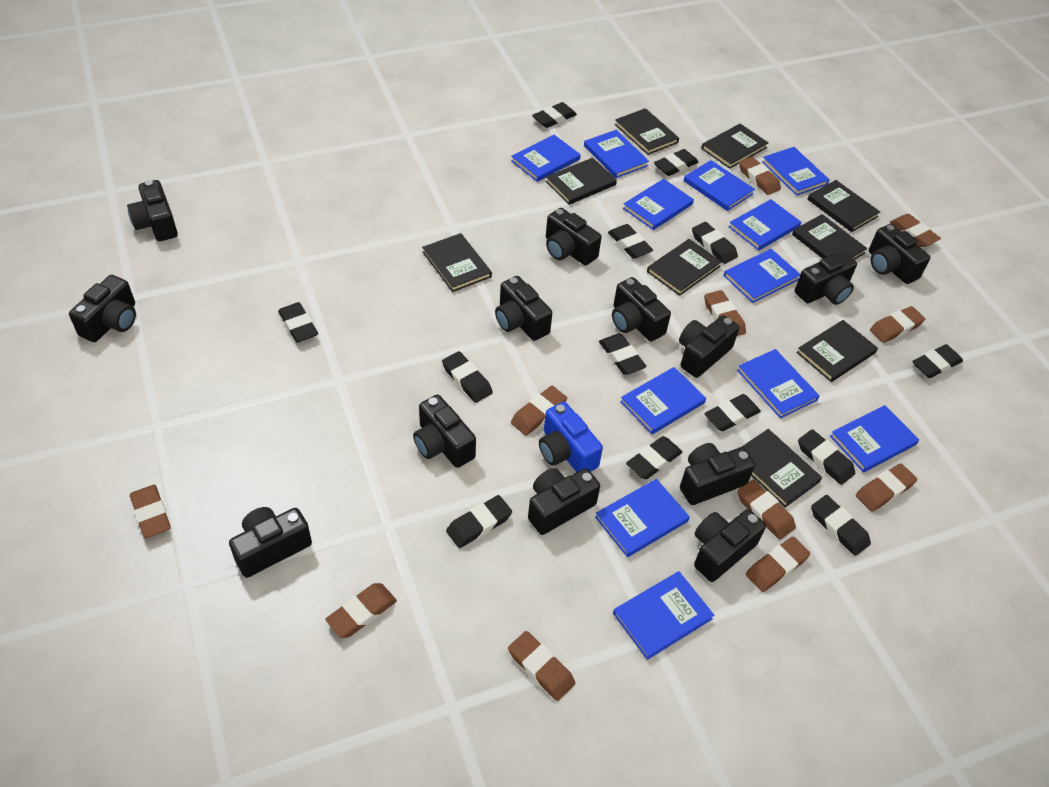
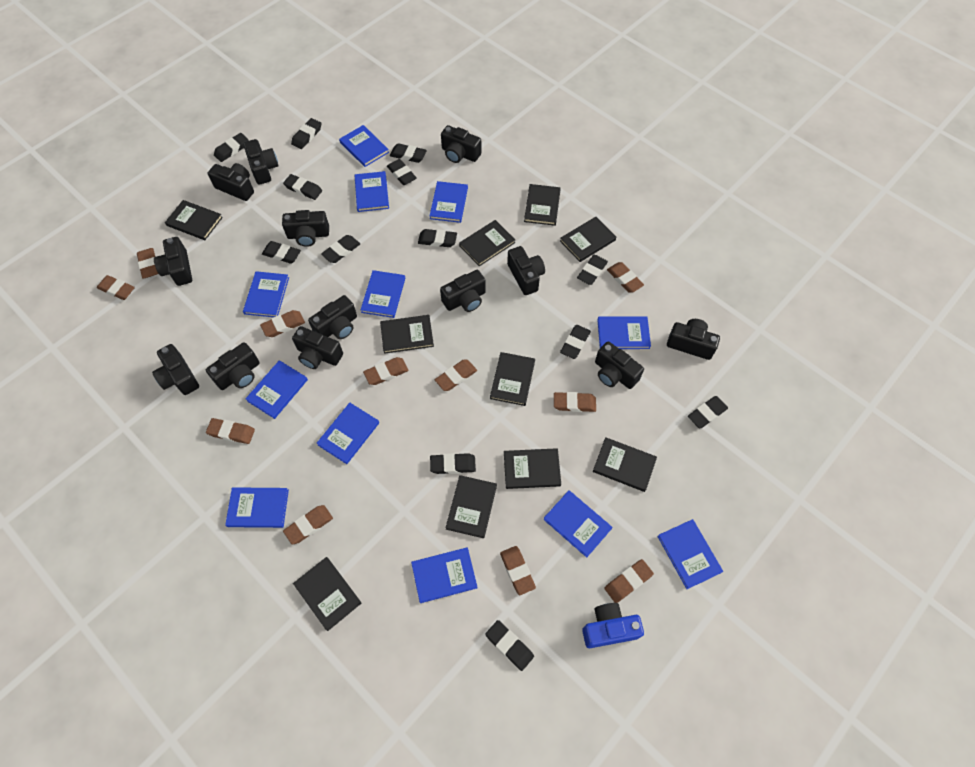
black book: 9 -> 10

